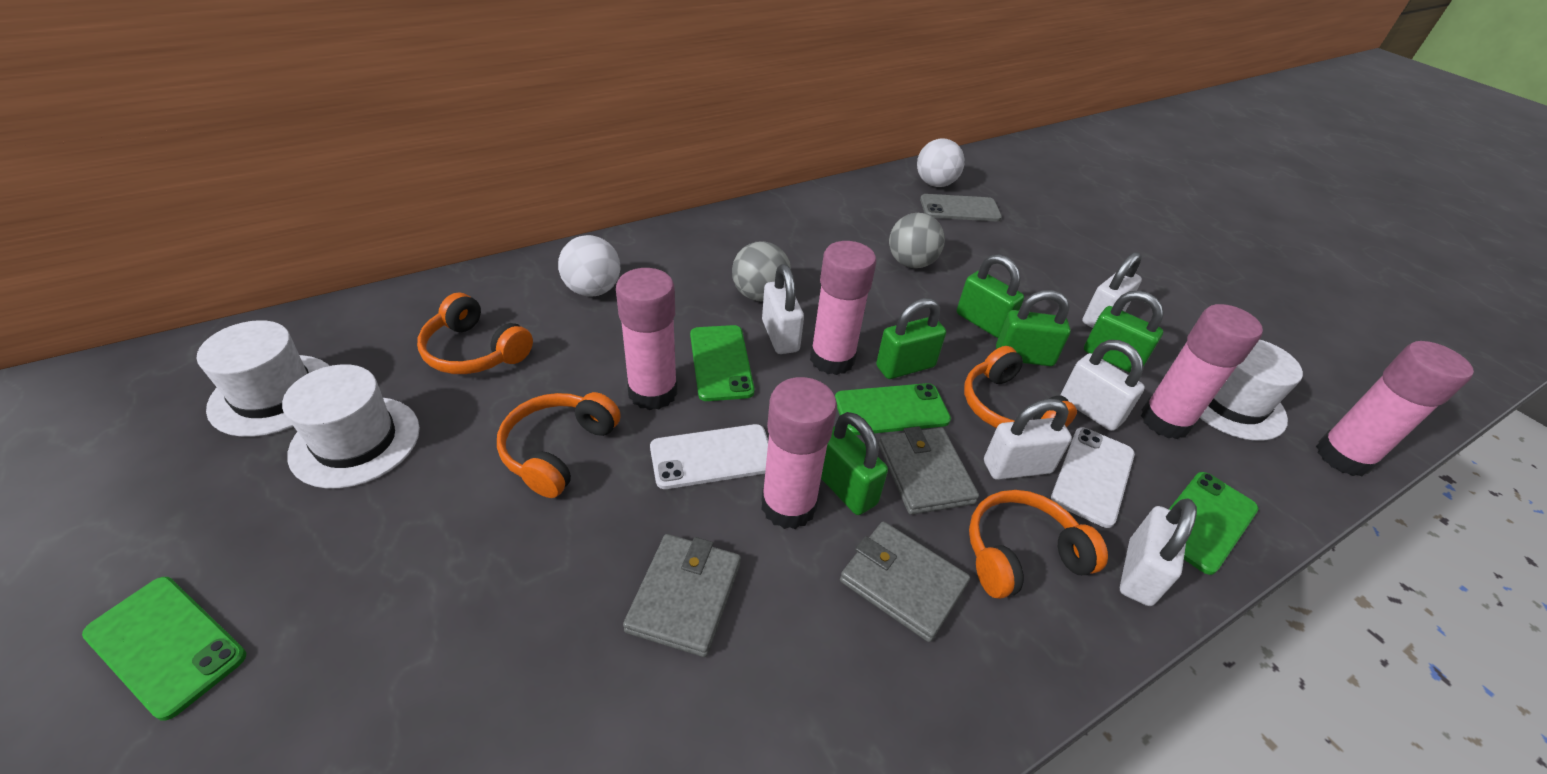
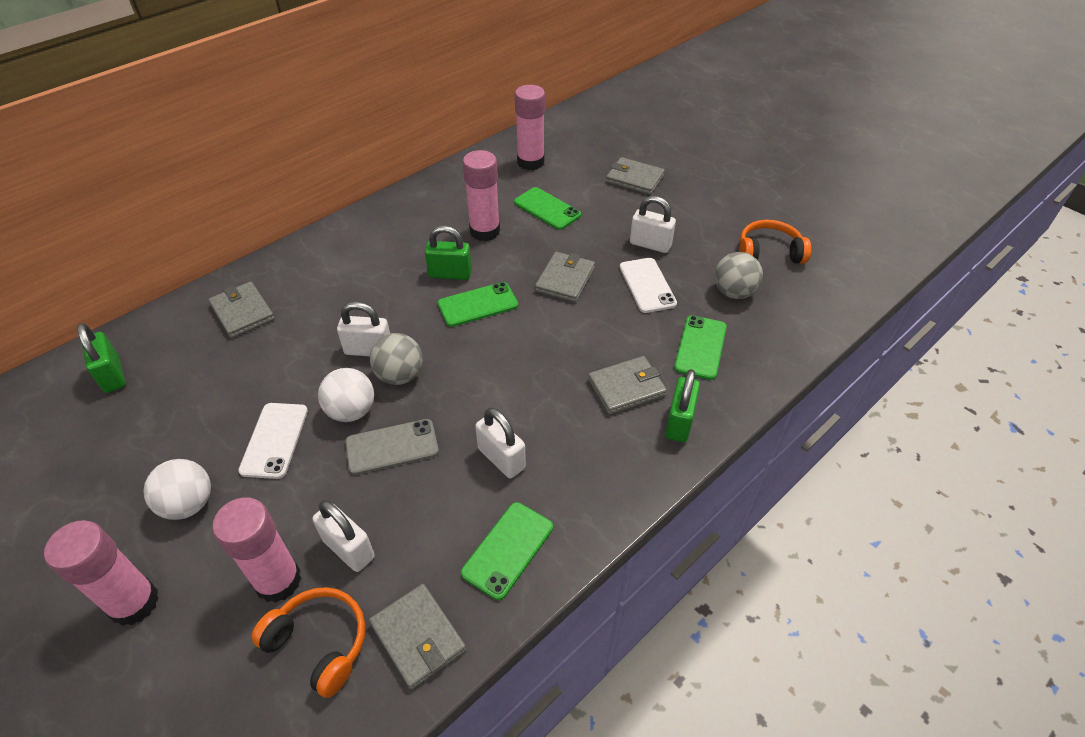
green padlock: 5 -> 3
grey wallet: 3 -> 5
orange headphones: 4 -> 2
pink glue stick: 5 -> 4
white hat: 3 -> 0
white padlock: 5 -> 4

